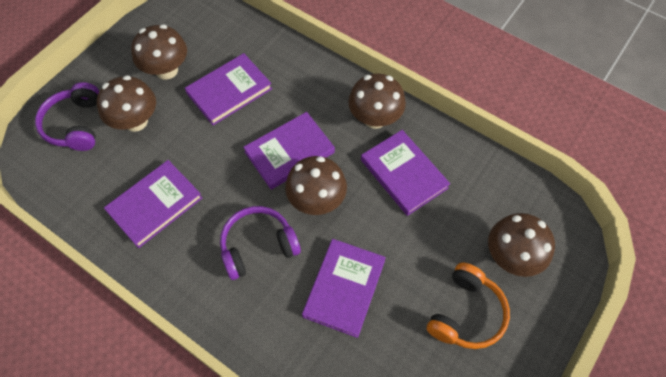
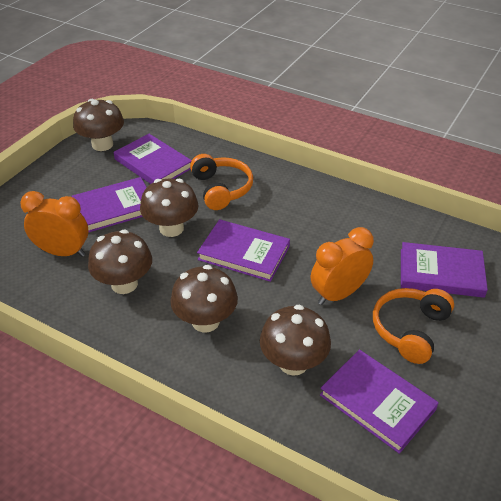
orange clock: 0 -> 2
orange headphones: 1 -> 2
purple headphones: 2 -> 0

